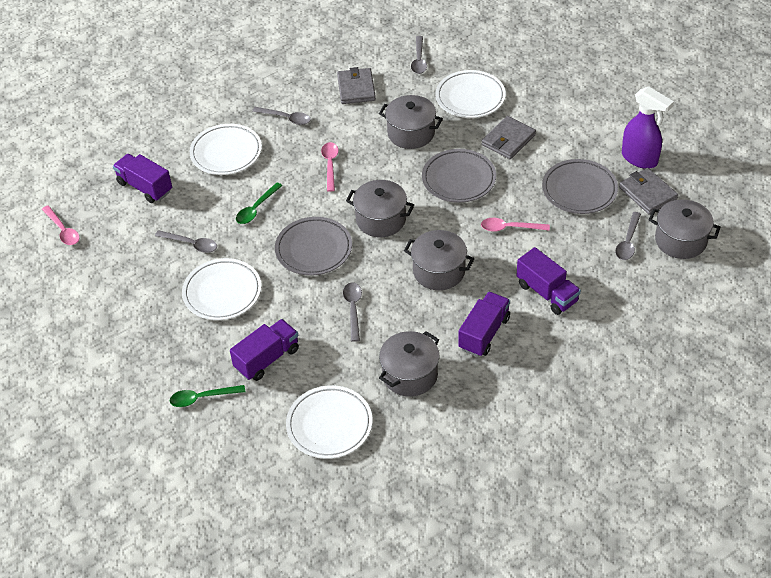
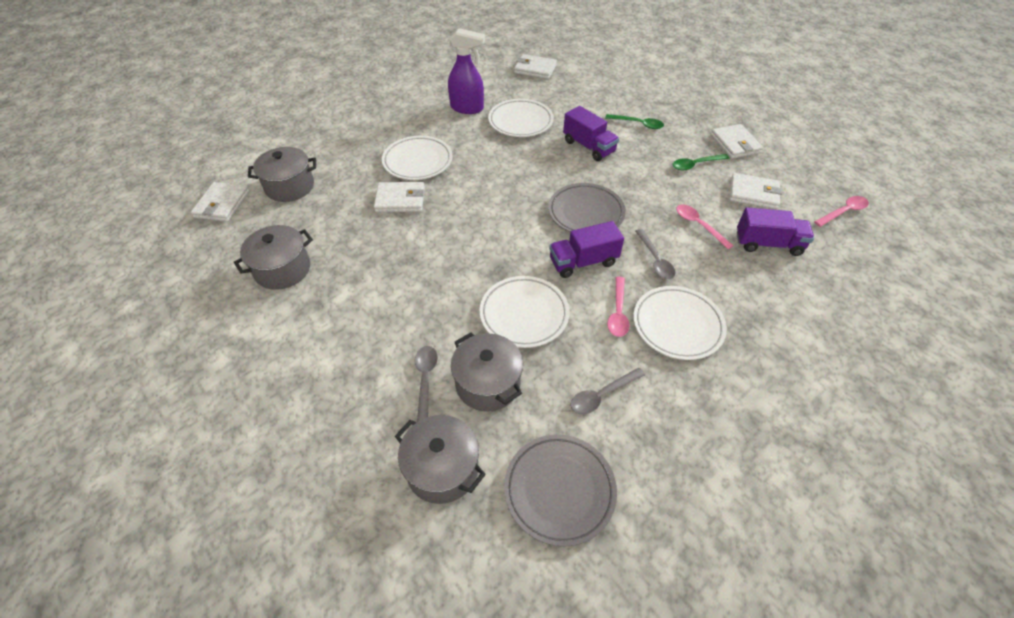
grey plate: 3 -> 2
grey pot: 5 -> 4
grey spoon: 5 -> 3
grey wallet: 3 -> 0
purple truck: 4 -> 3
white wallet: 0 -> 5

